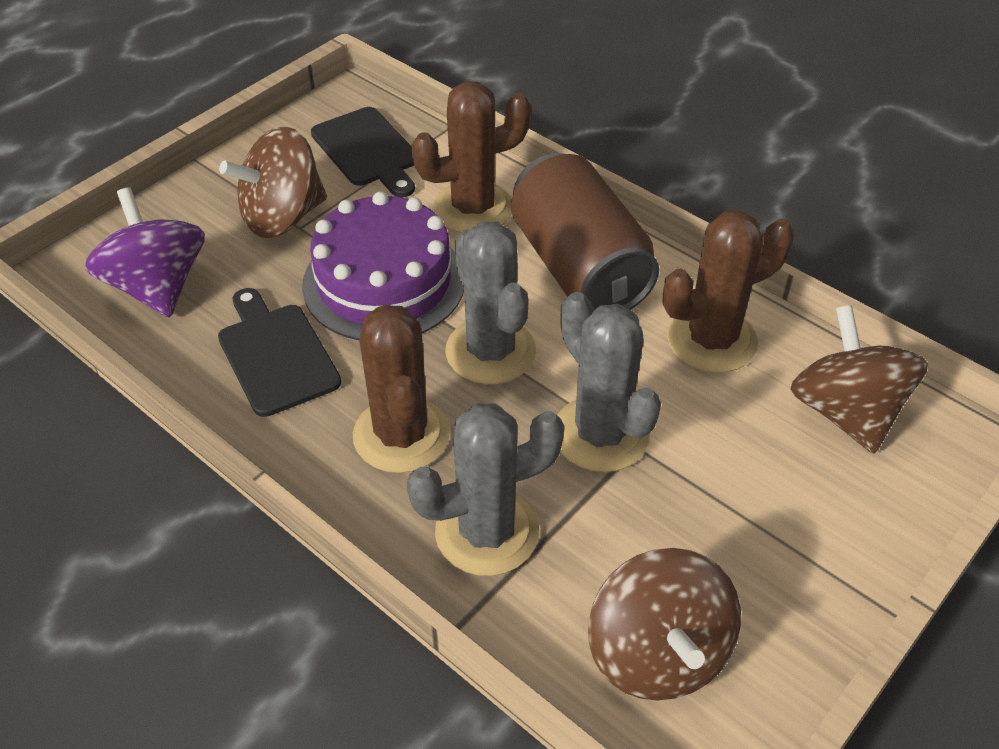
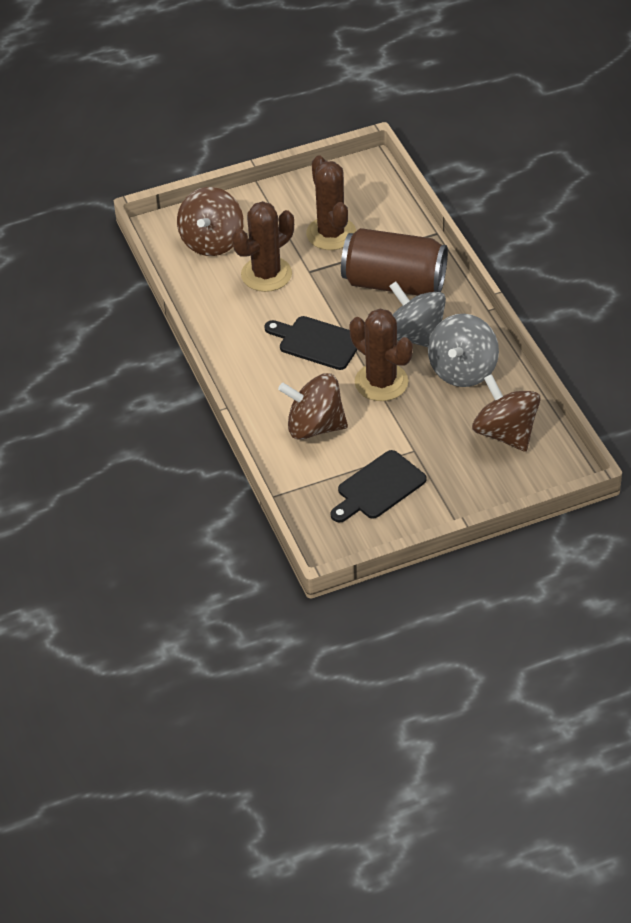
grey cactus: 3 -> 0
grey spinning top: 0 -> 2
purple cake: 1 -> 0
purple spinning top: 1 -> 0

